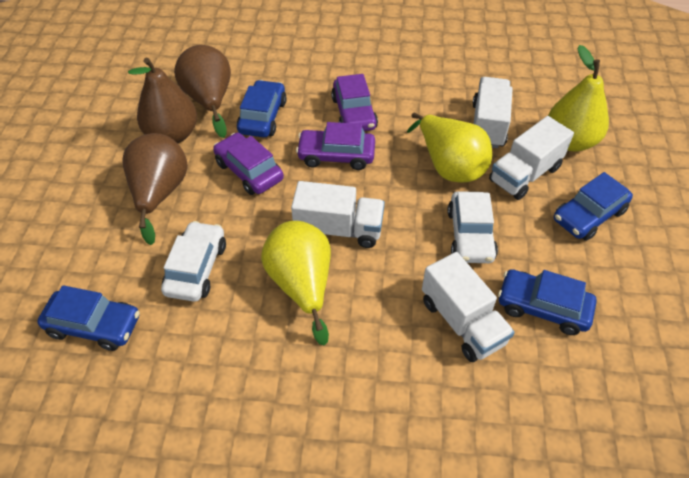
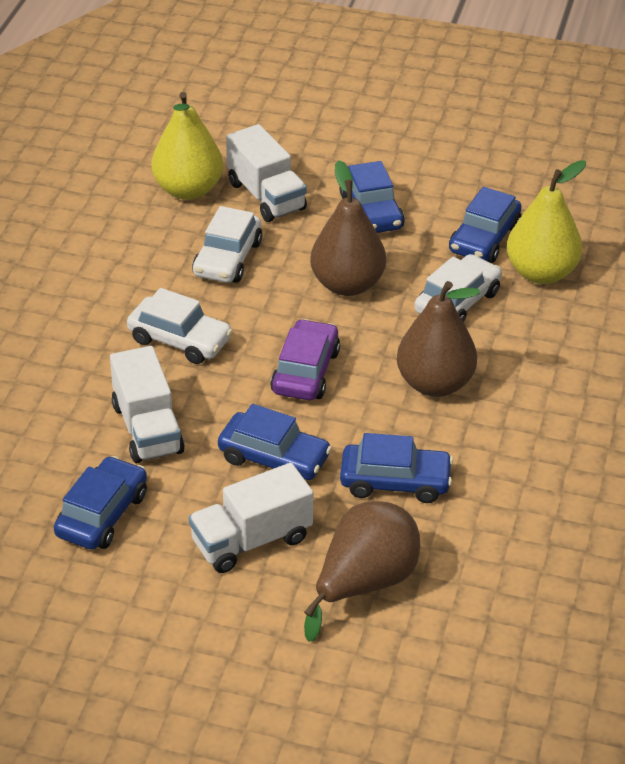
blue car: 4 -> 5
purple car: 3 -> 1
white car: 2 -> 3
white truck: 4 -> 3
yellow pear: 3 -> 2

